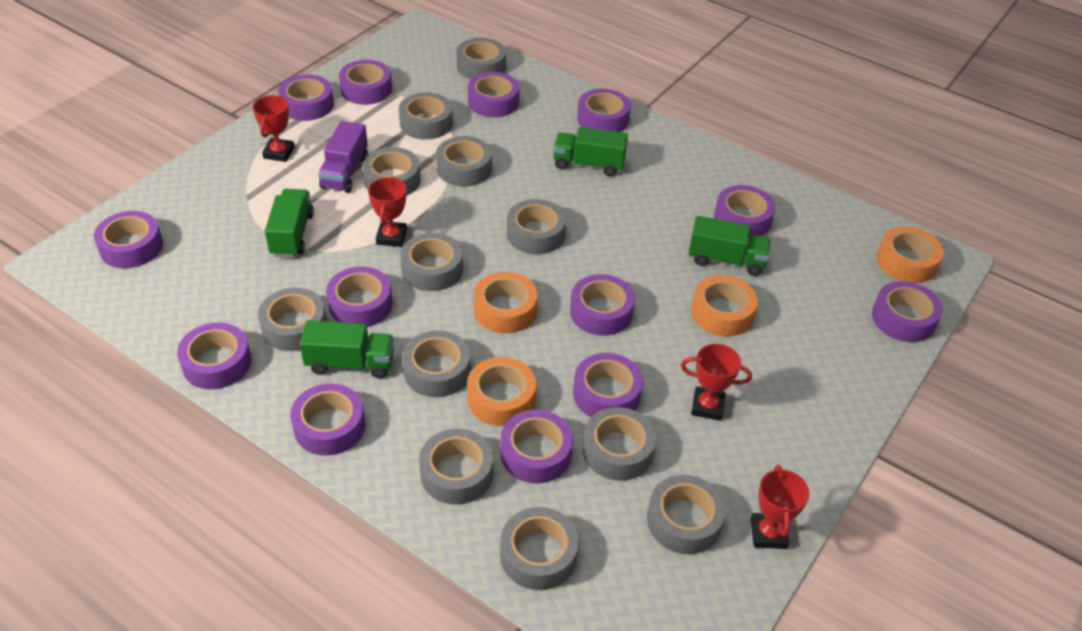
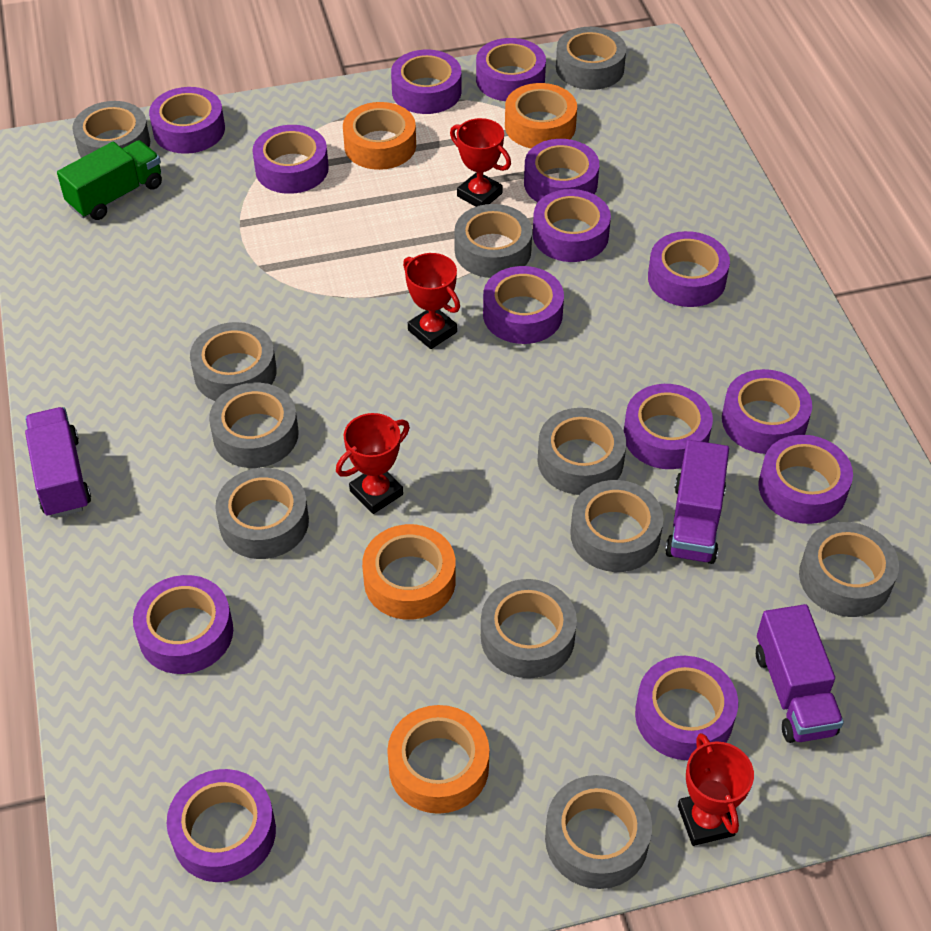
green truck: 4 -> 1
grey tape: 12 -> 11
purple tape: 13 -> 14
purple truck: 1 -> 3

